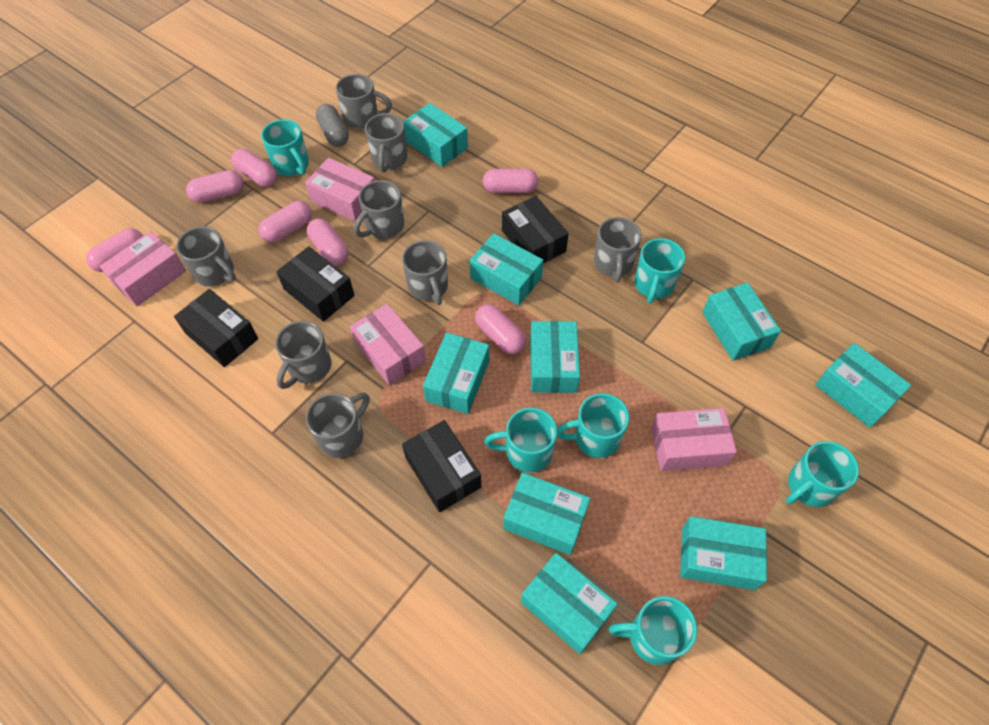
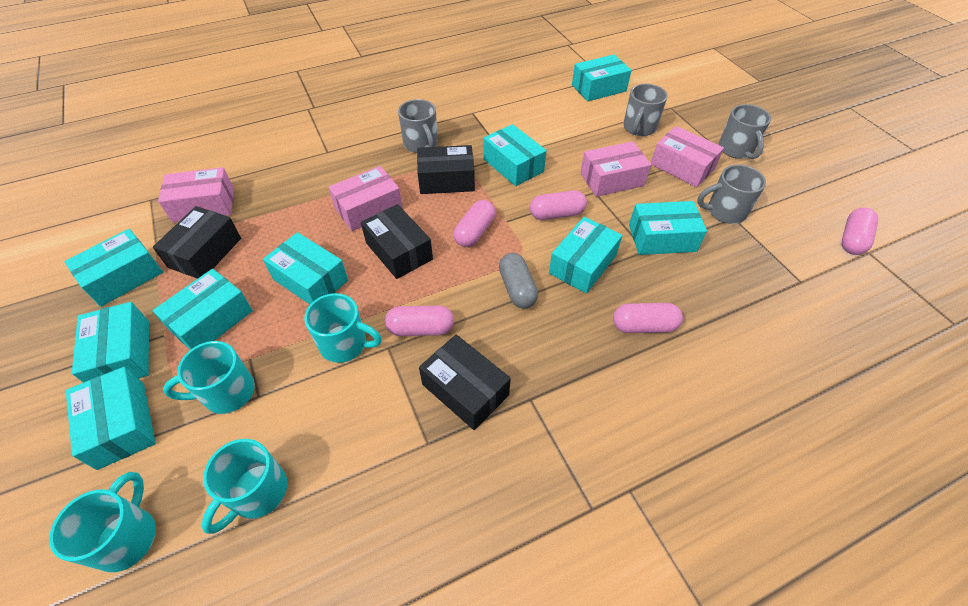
grey mug: 8 -> 4
pink capsule: 7 -> 5
turquoise mug: 6 -> 4

